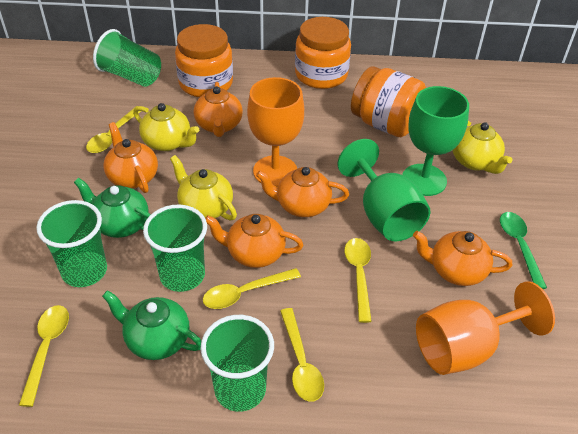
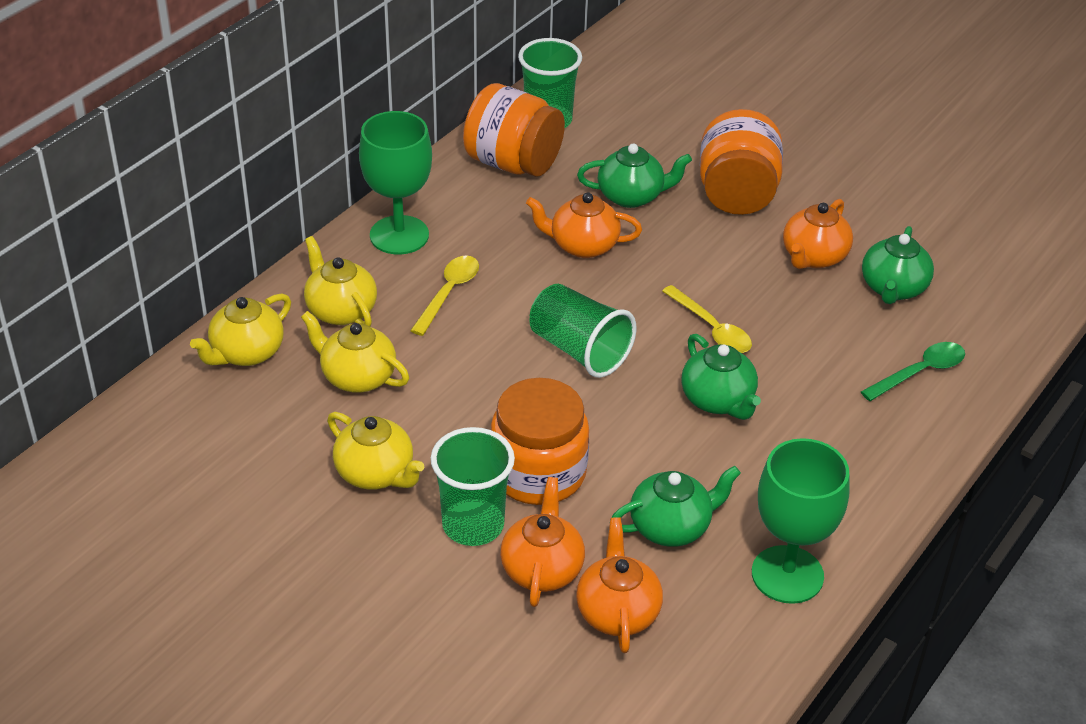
green cup: 4 -> 3
green teapot: 2 -> 4
orange goblet: 2 -> 0
orange teapot: 5 -> 4
yellow spoon: 5 -> 2
yellow teapot: 3 -> 4

